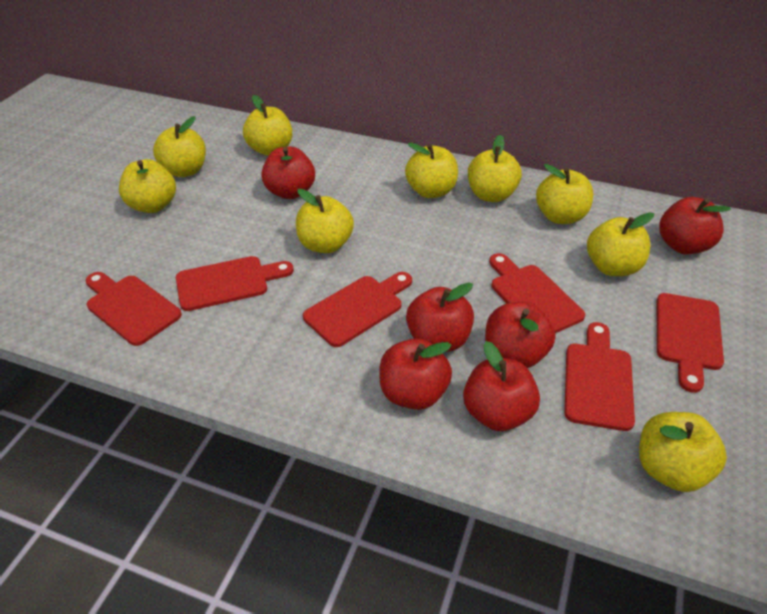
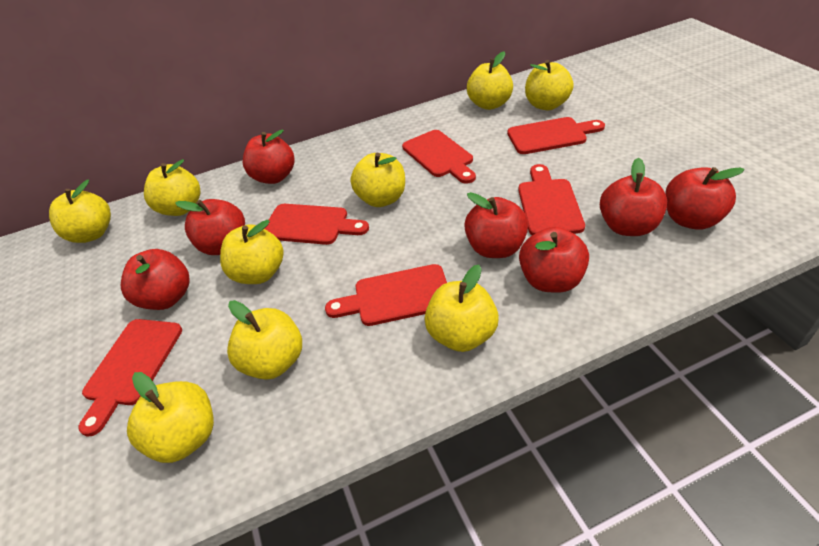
red apple: 6 -> 7

